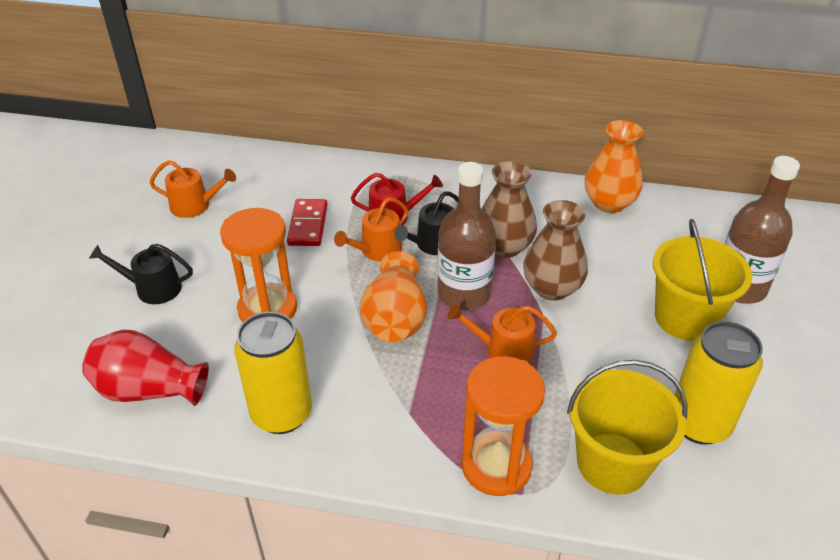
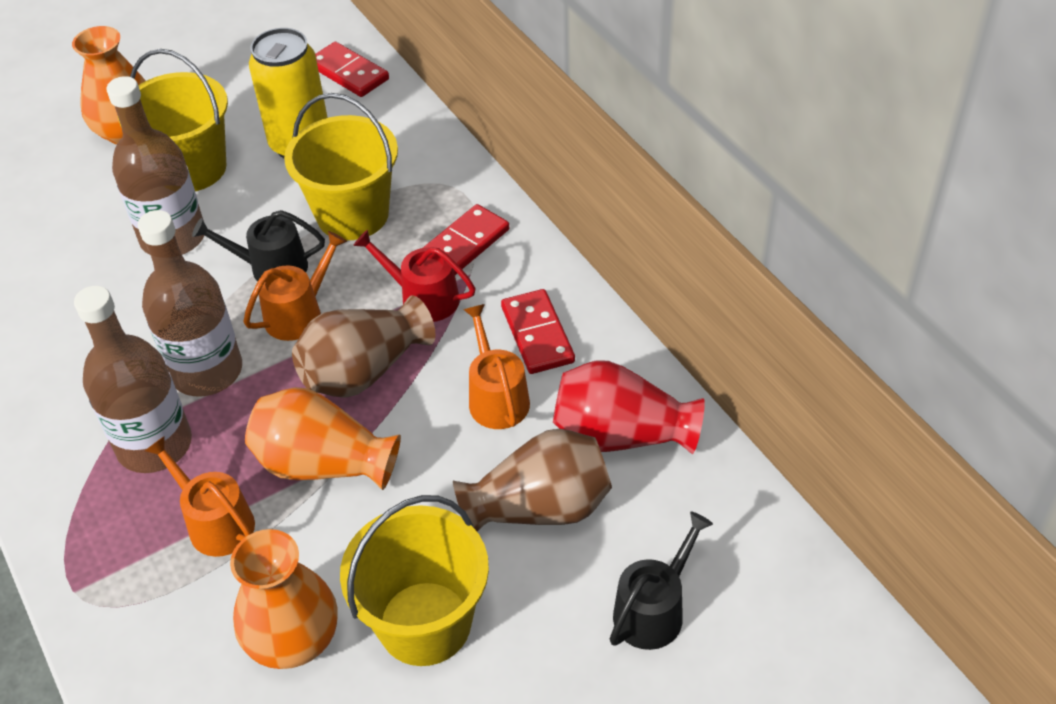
brown bottle: 2 -> 3
orange hourglass: 2 -> 0
orange vase: 2 -> 3
red domino: 1 -> 3
yellow bucket: 2 -> 3
yellow can: 2 -> 1

